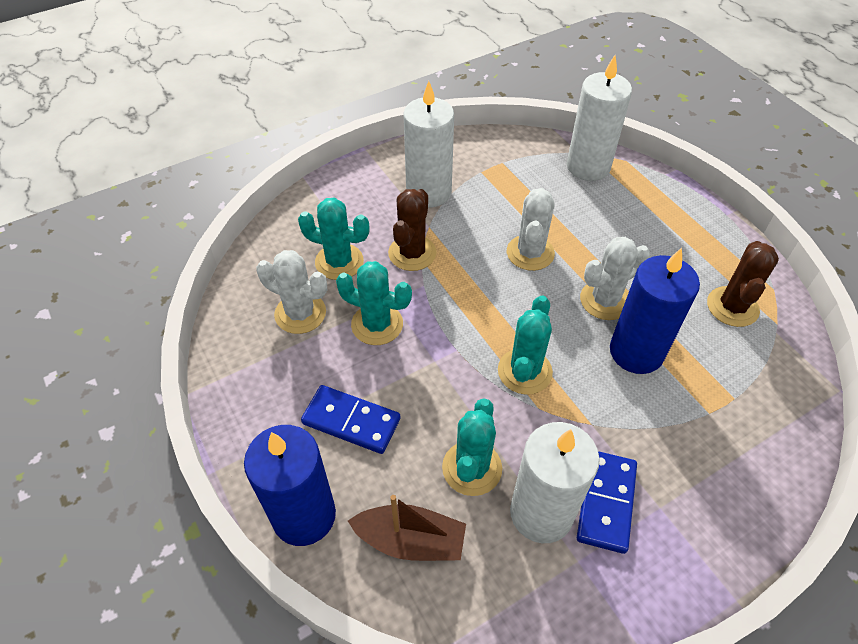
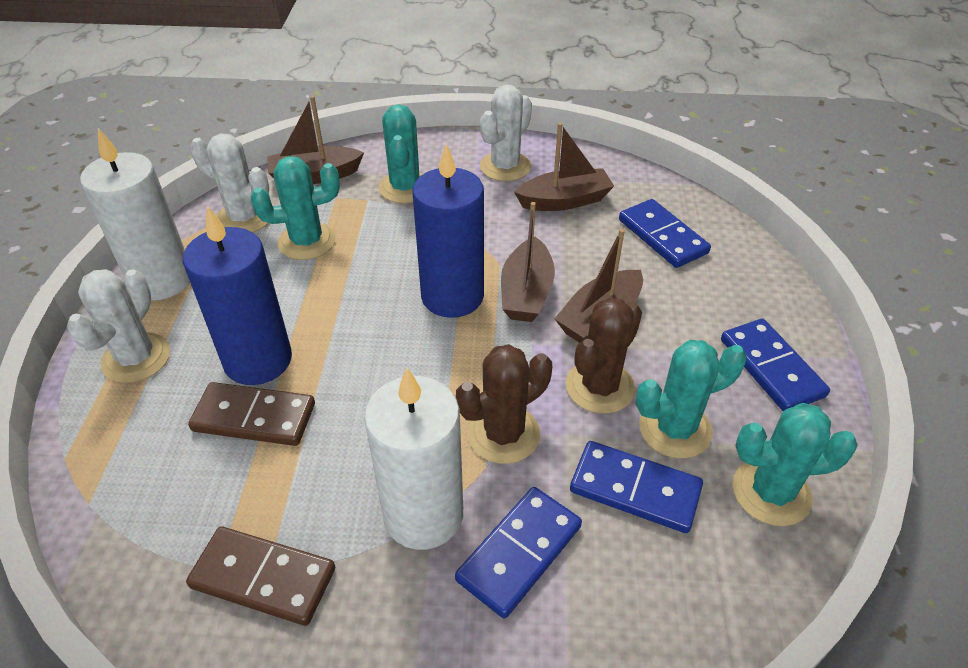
blue domino: 2 -> 4
brown boat: 1 -> 4
brown domino: 0 -> 2
white candle: 3 -> 2

